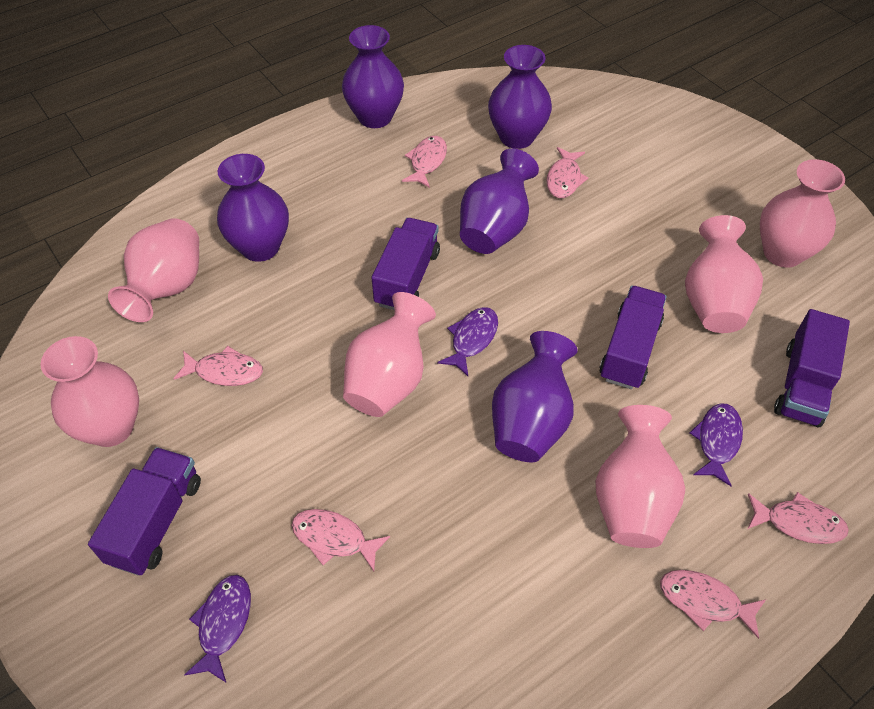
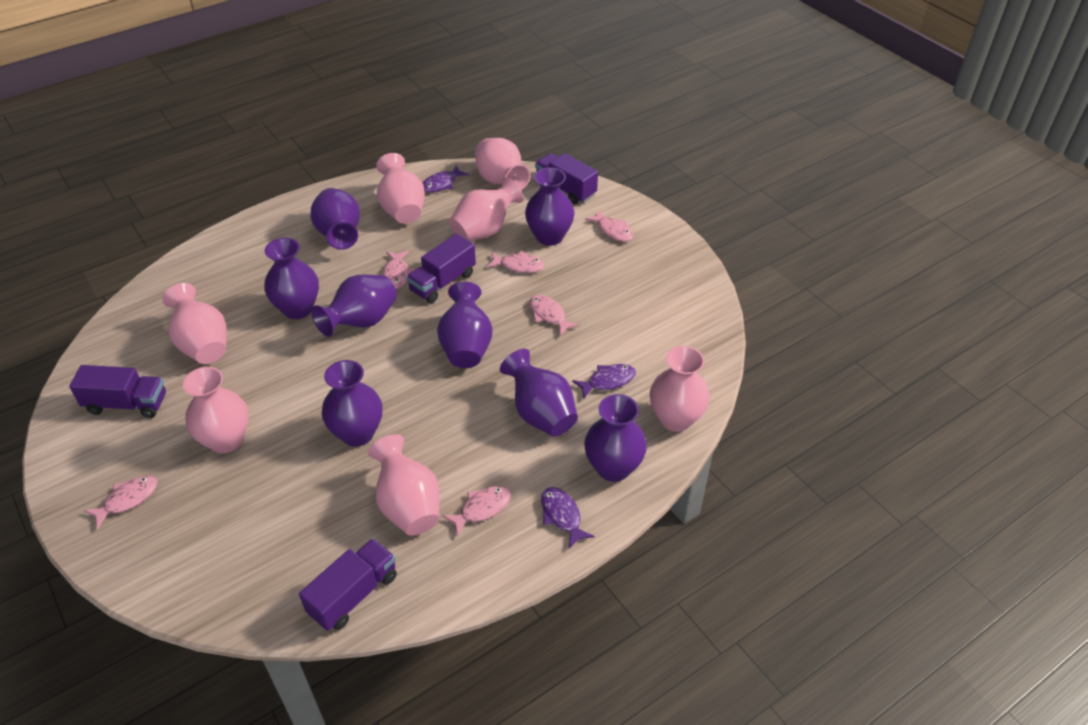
pink vase: 6 -> 7
purple vase: 5 -> 8

